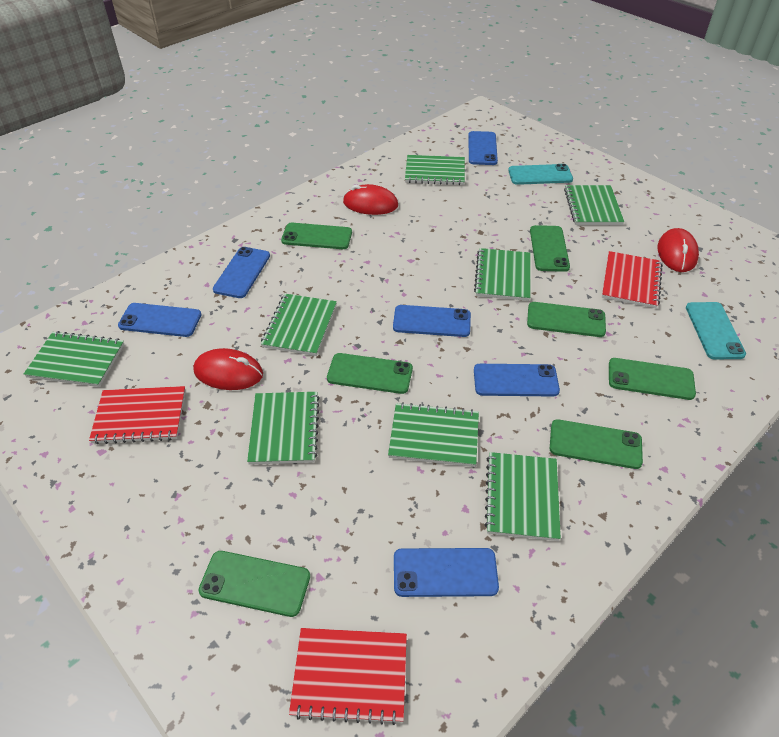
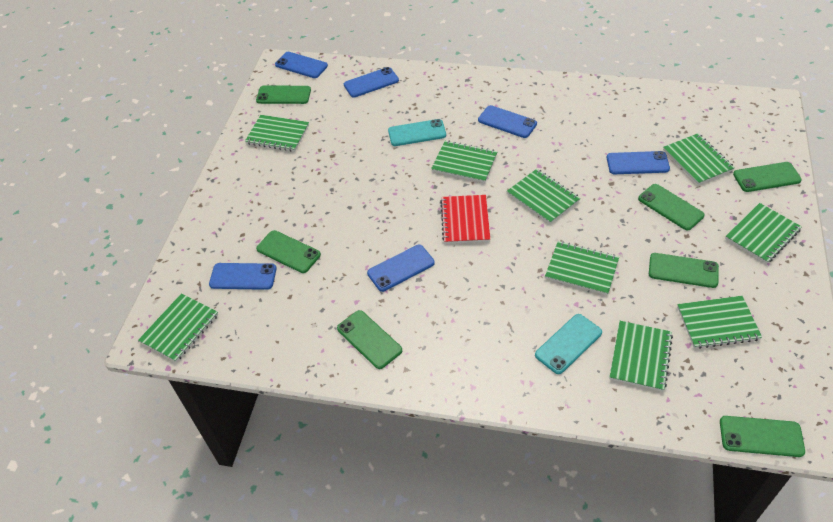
green notebook: 8 -> 9
red mouse: 3 -> 0
red notebook: 3 -> 1

